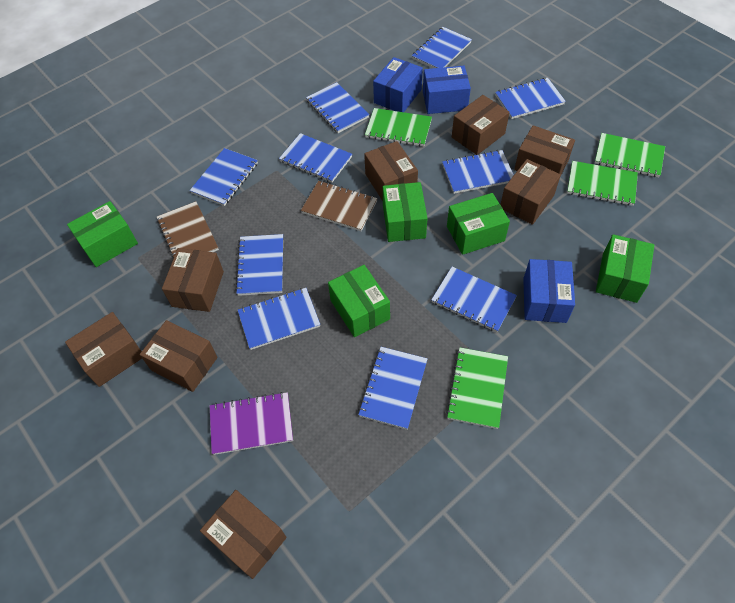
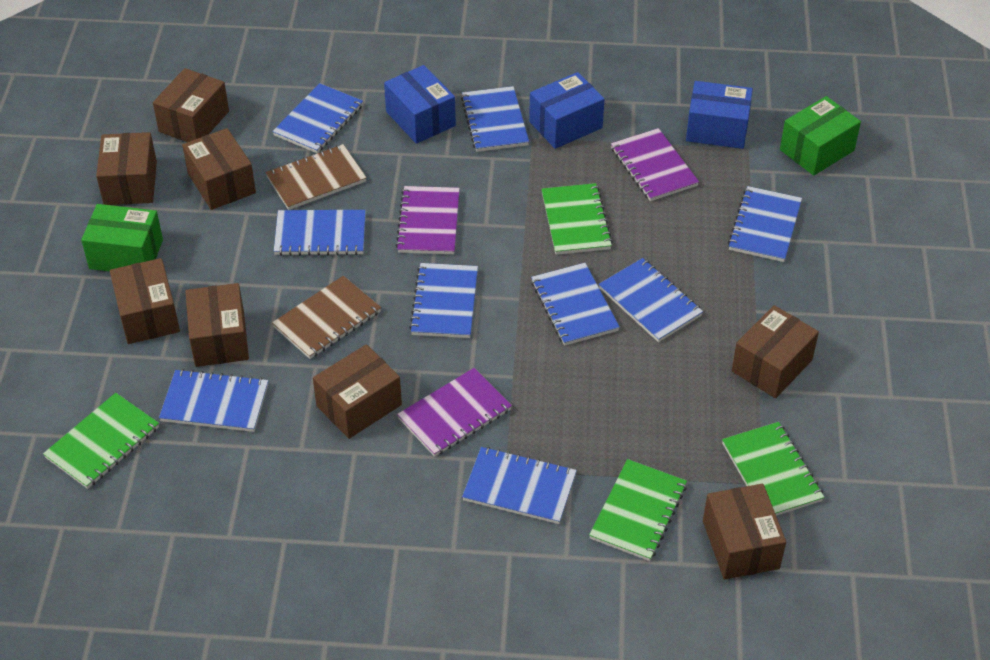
blue notebook: 10 -> 9
green box: 5 -> 2
purple notebook: 1 -> 3

